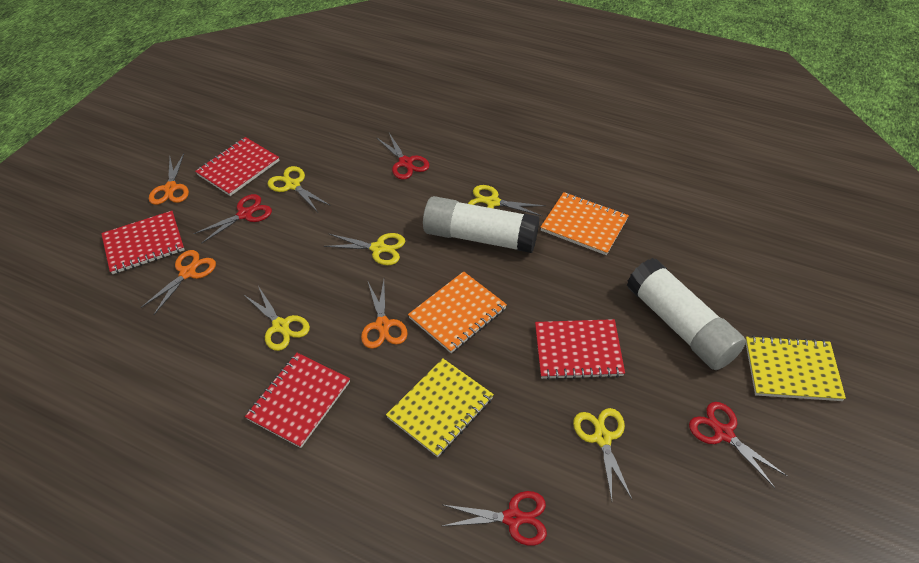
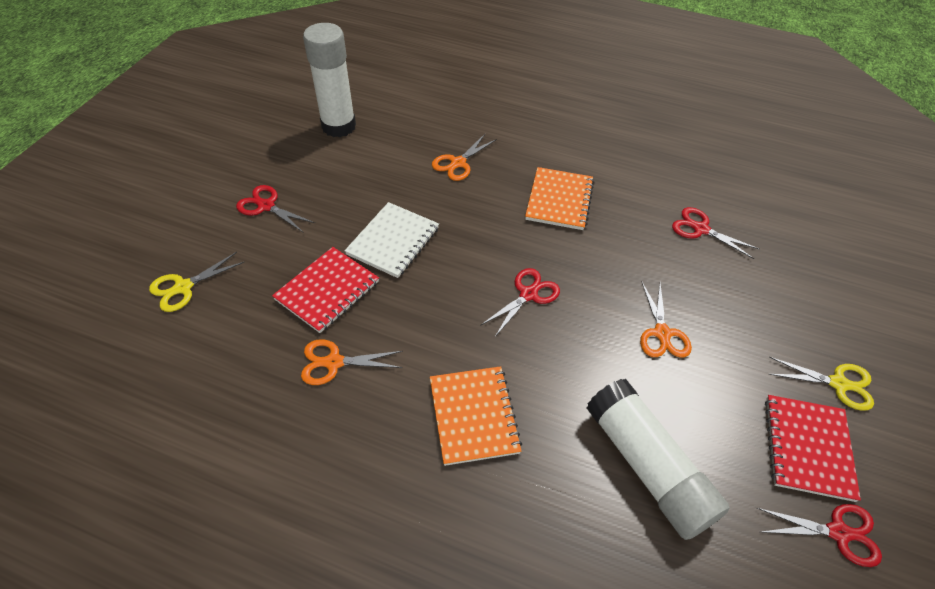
red notebook: 4 -> 2
white notebook: 0 -> 1
yellow notebook: 2 -> 0
yellow scissors: 5 -> 2

